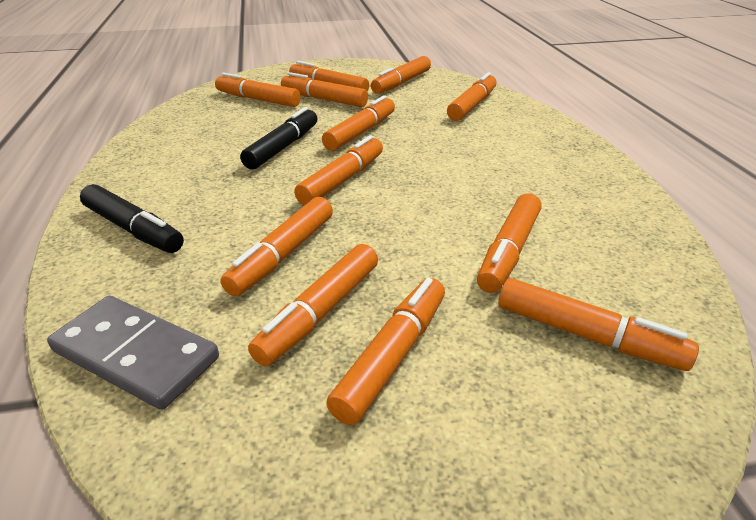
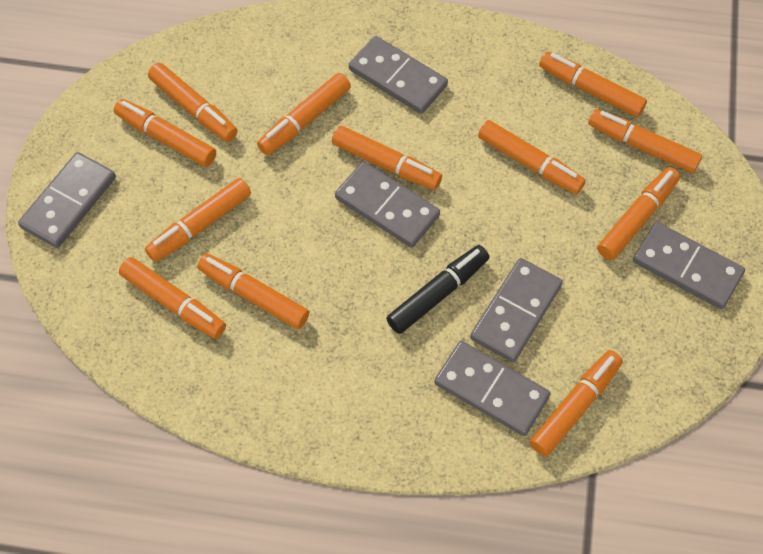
black marker: 2 -> 1
grey domino: 1 -> 6

